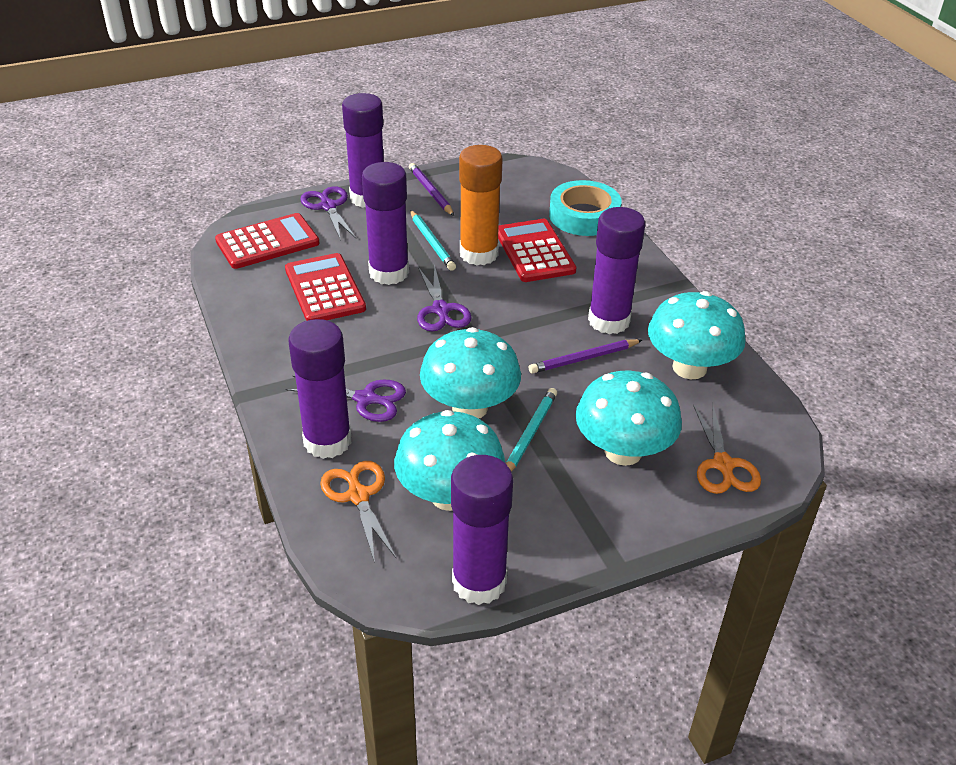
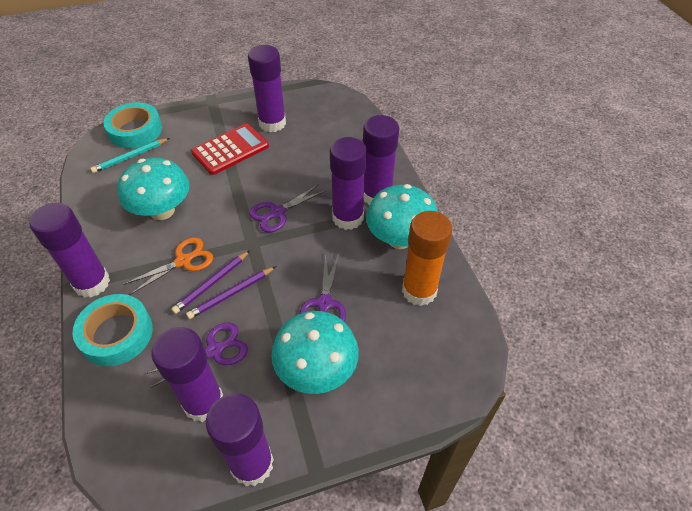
orange scissors: 2 -> 1
purple glue stick: 5 -> 6
red calculator: 3 -> 1
turquoise mushroom: 4 -> 3
turquoise pencil: 2 -> 1
turquoise tape: 1 -> 2

